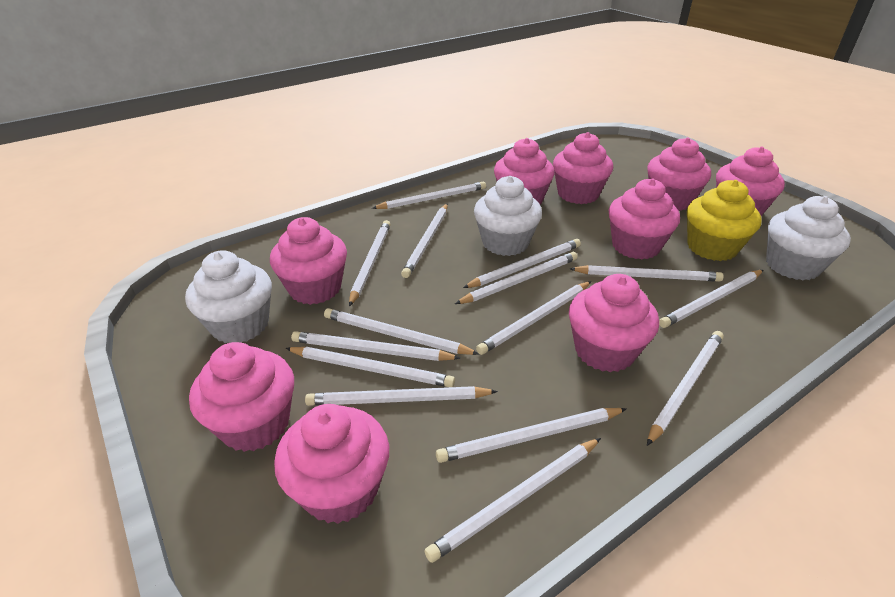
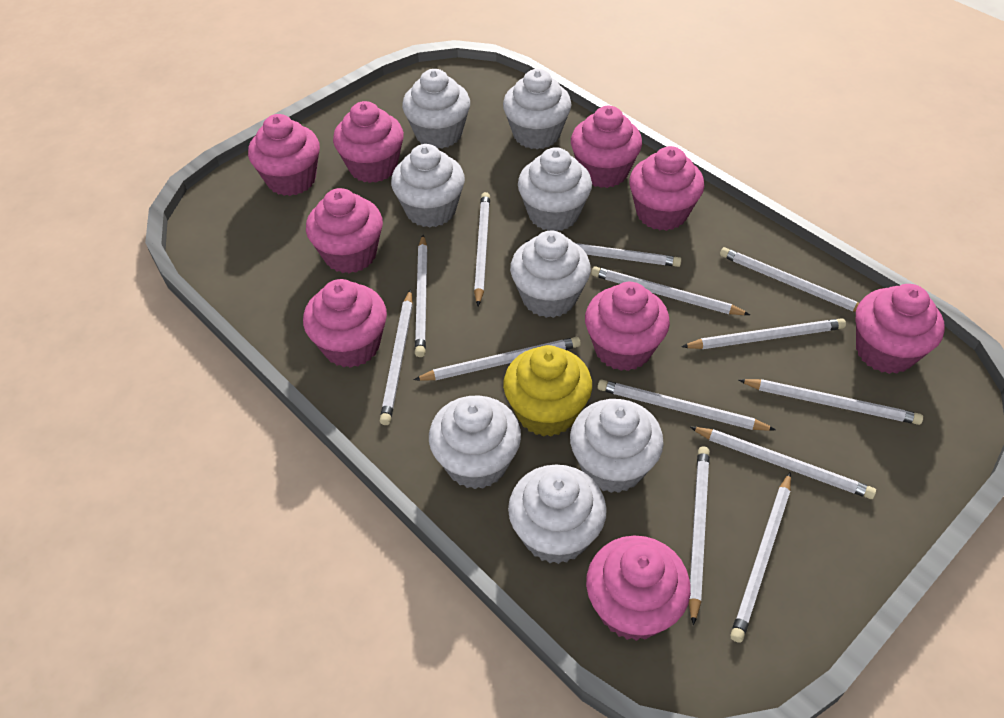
white cupcake: 3 -> 8
white pencil: 15 -> 13

